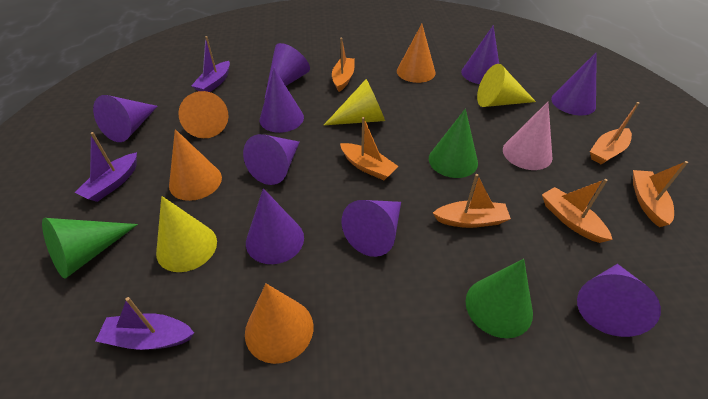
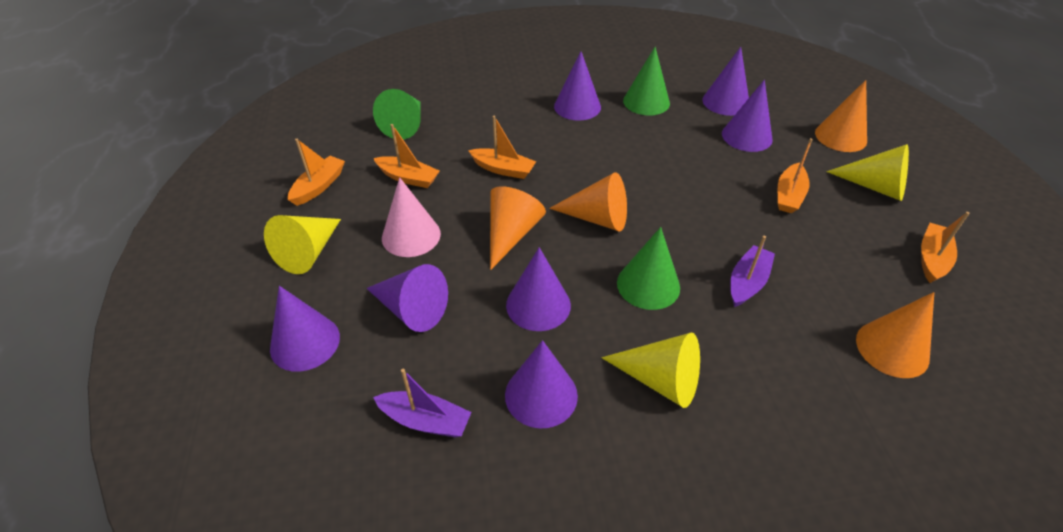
orange boat: 6 -> 5
purple boat: 3 -> 2
purple cone: 9 -> 7

